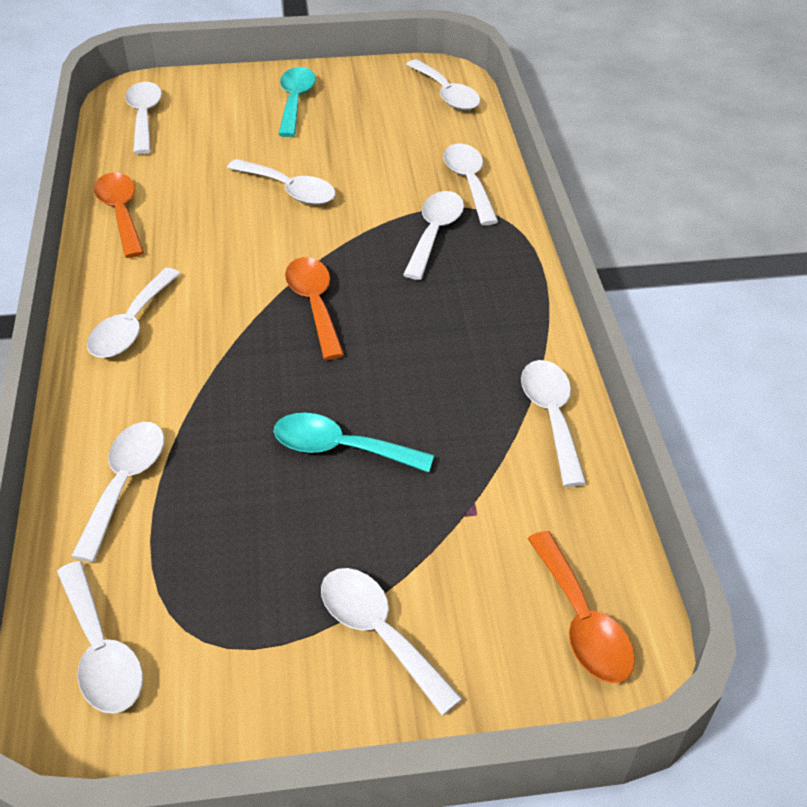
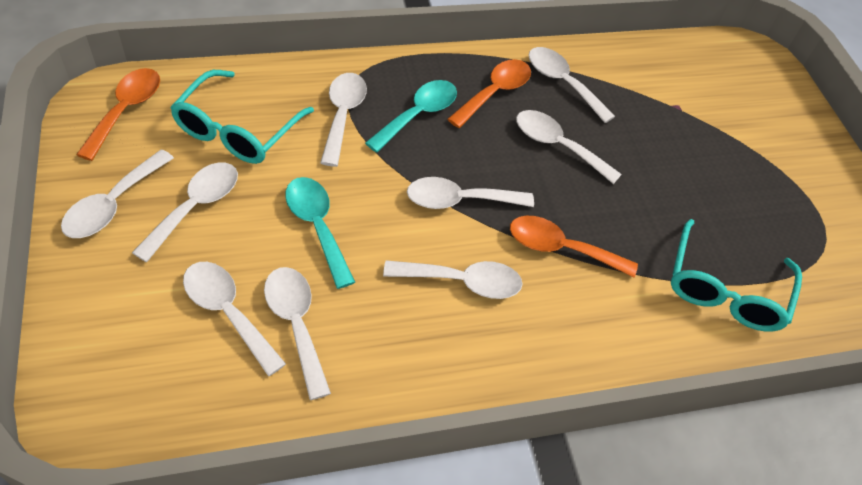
turquoise glasses: 0 -> 2
white spoon: 10 -> 9

